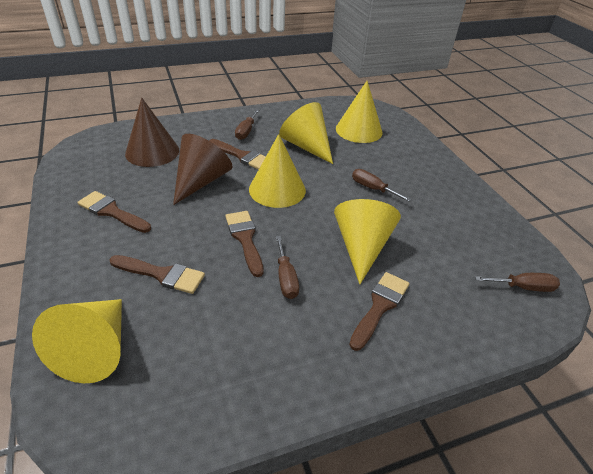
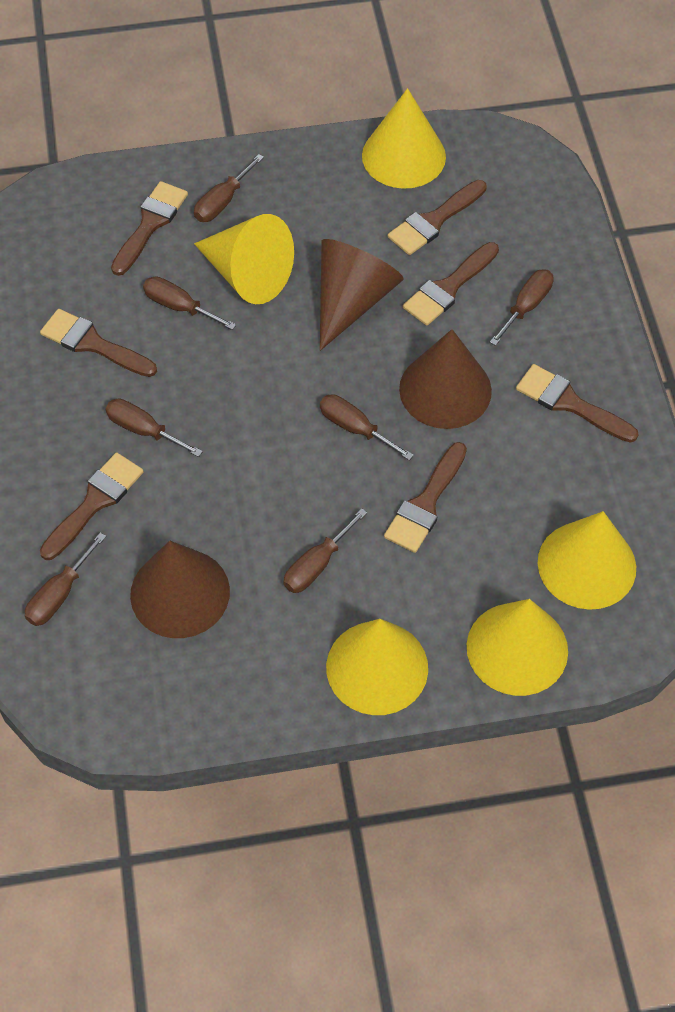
brown brush: 5 -> 7
brown cone: 2 -> 3
brown screwdriver: 4 -> 7

